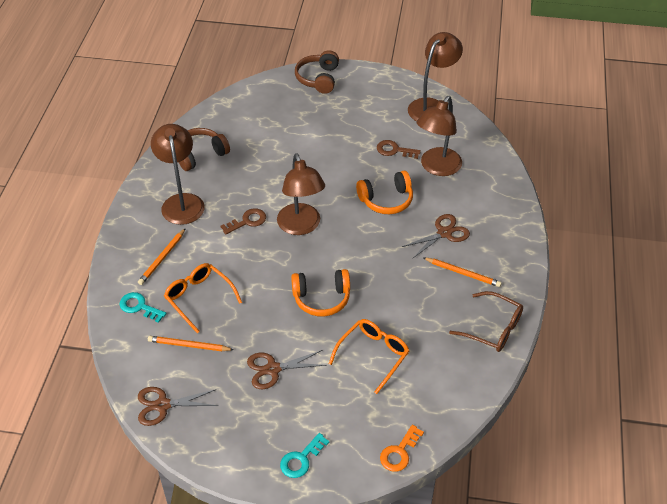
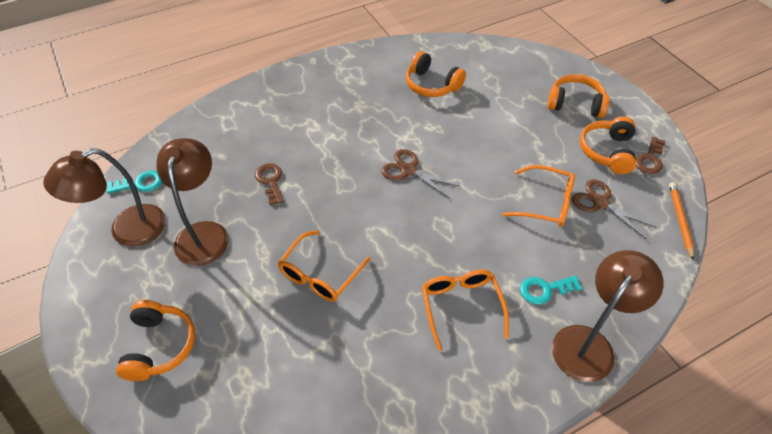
brown glasses: 1 -> 0
brown headphones: 2 -> 0
brown lamp: 4 -> 3
brown scissors: 3 -> 2
orange glasses: 2 -> 3
orange headphones: 2 -> 4
orange key: 1 -> 0
orange pencil: 3 -> 1

